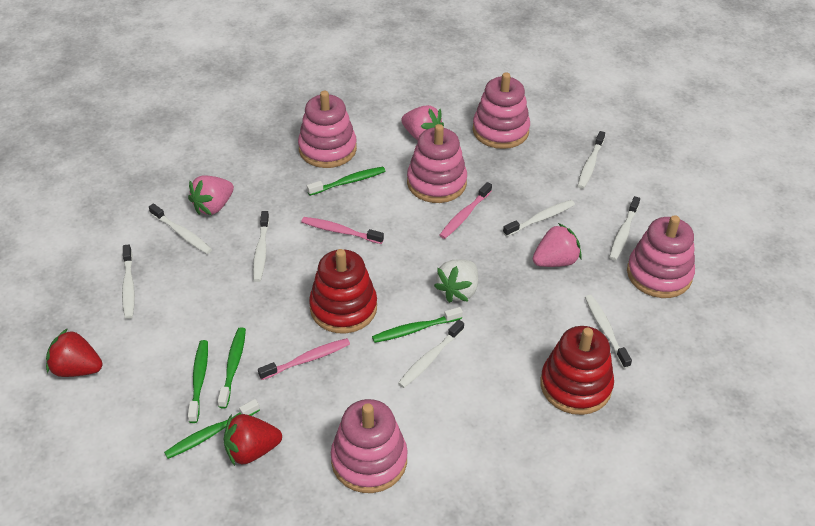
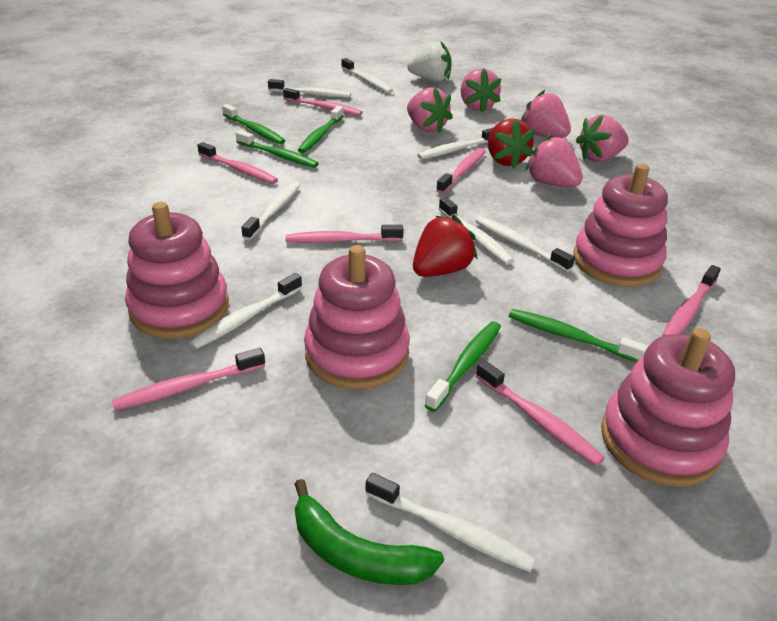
green banana: 0 -> 1
pink stacking toy: 5 -> 4
pink strawberry: 3 -> 5
pink toothbrush: 3 -> 7
red stacking toy: 2 -> 0

